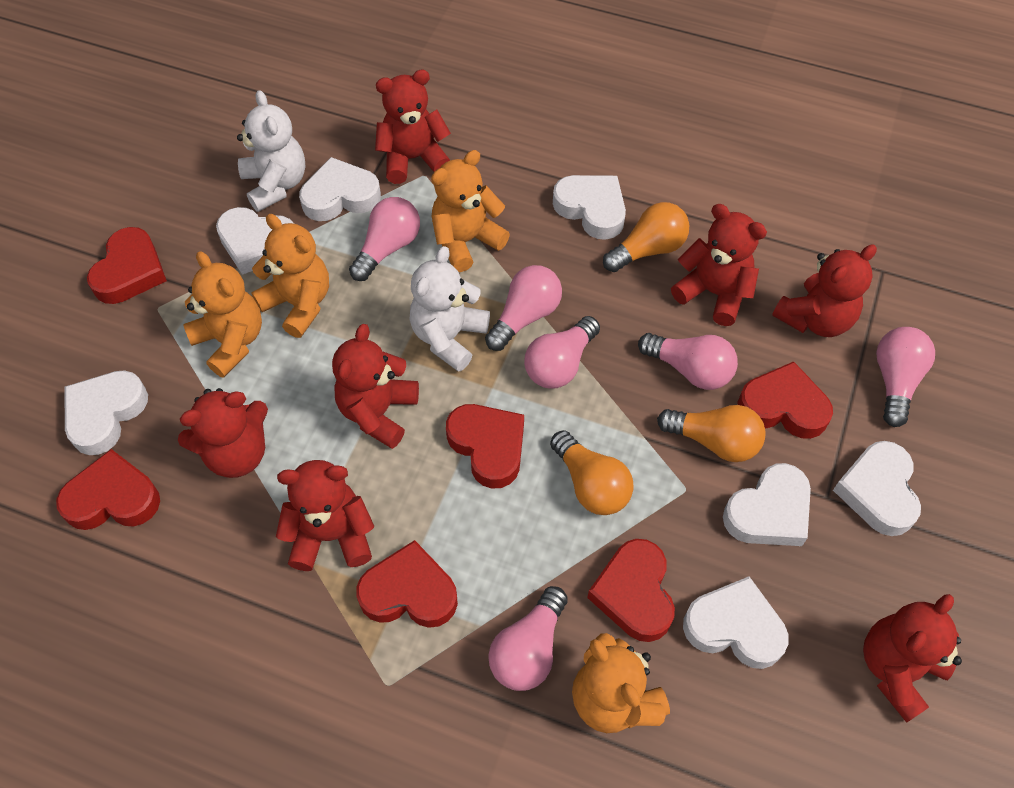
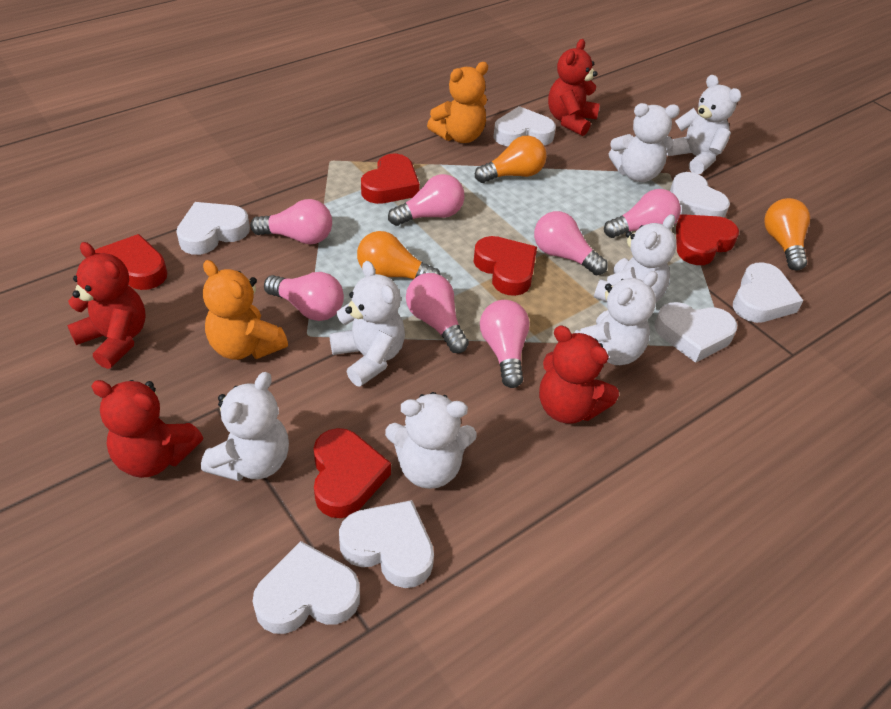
orange teddy bear: 4 -> 2
pink light bulb: 6 -> 7
red heart: 6 -> 5
red teddy bear: 7 -> 4
white teddy bear: 2 -> 7

